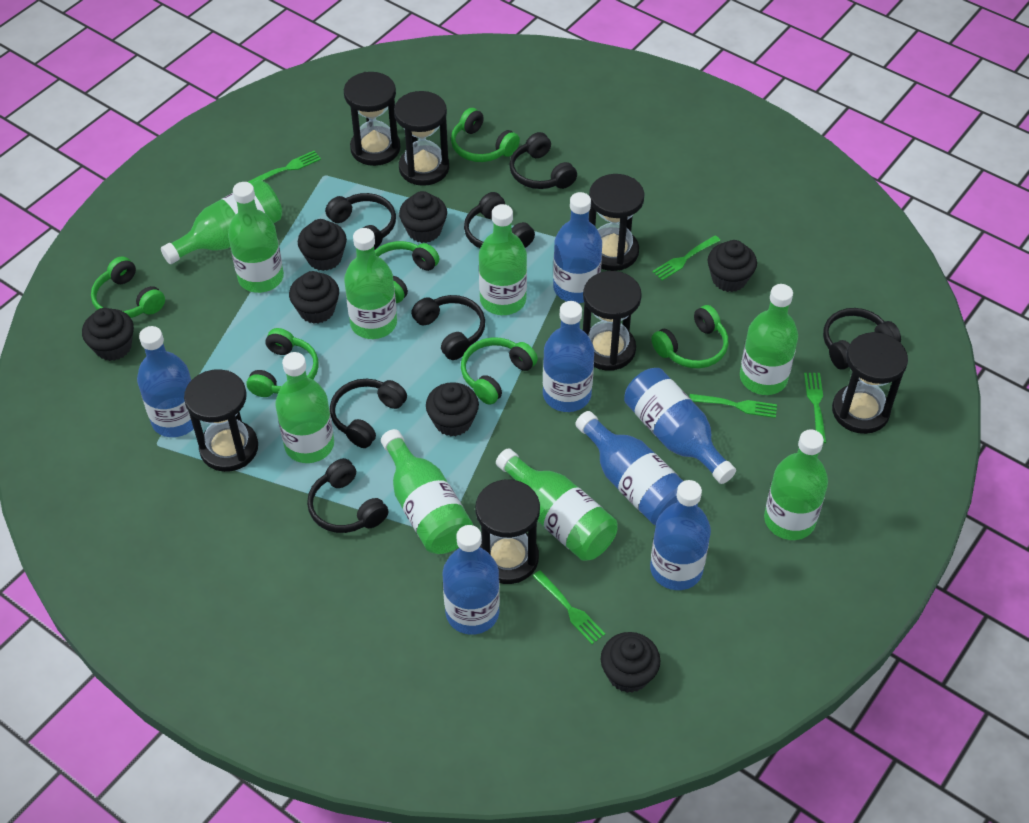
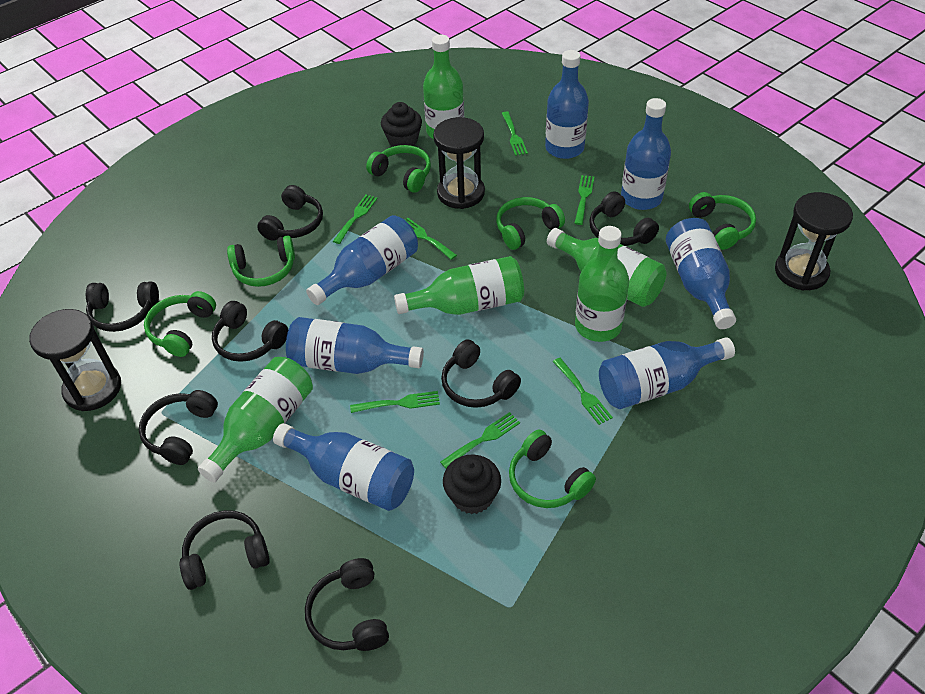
black cupcake: 7 -> 2
black headphones: 7 -> 8
black hourglass: 7 -> 3
green bottle: 9 -> 5
green fork: 5 -> 7

